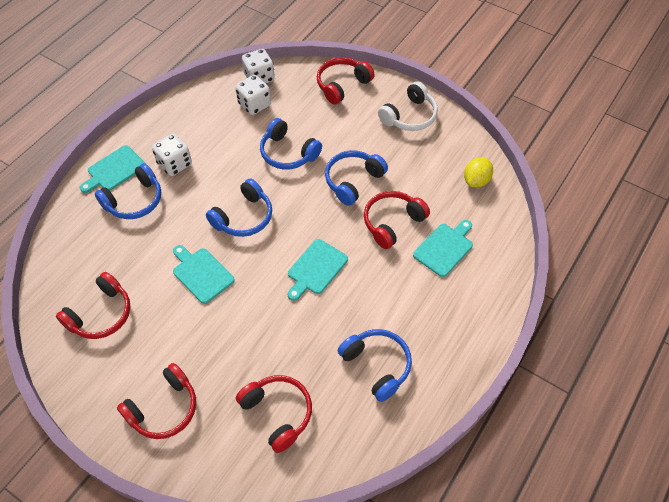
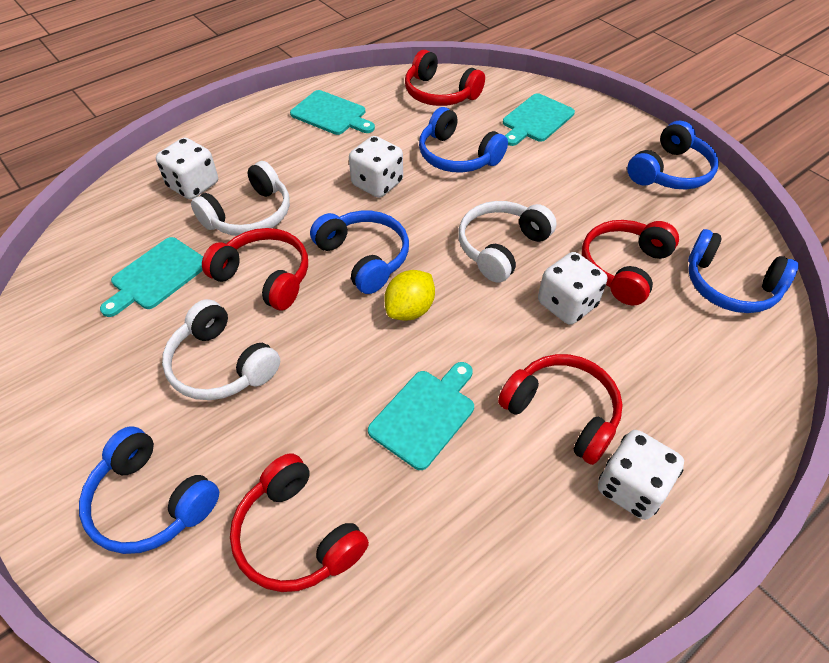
white dice: 3 -> 4
white headphones: 1 -> 3

